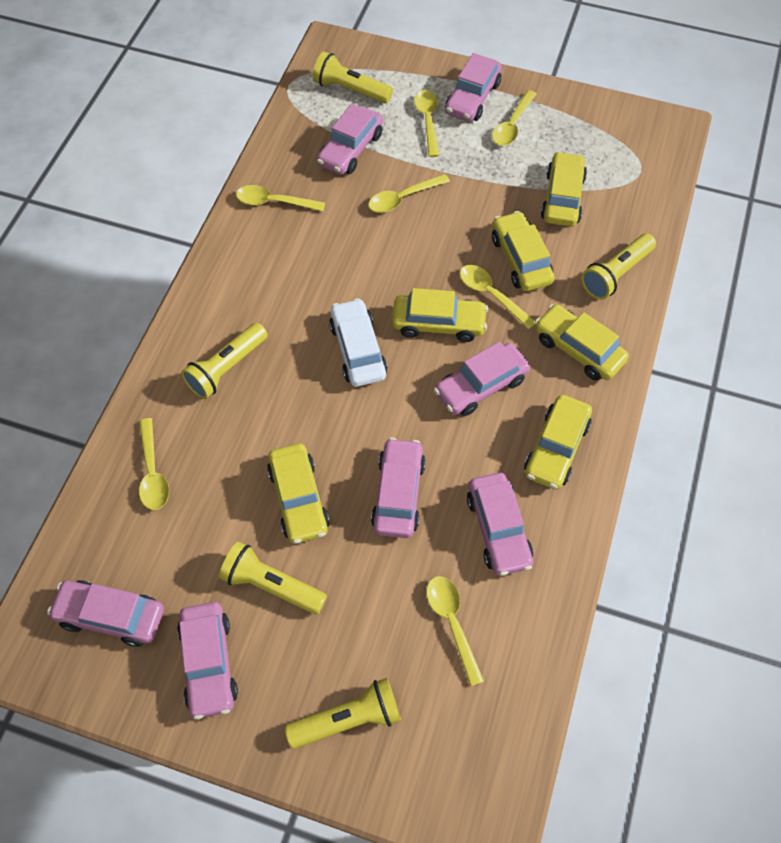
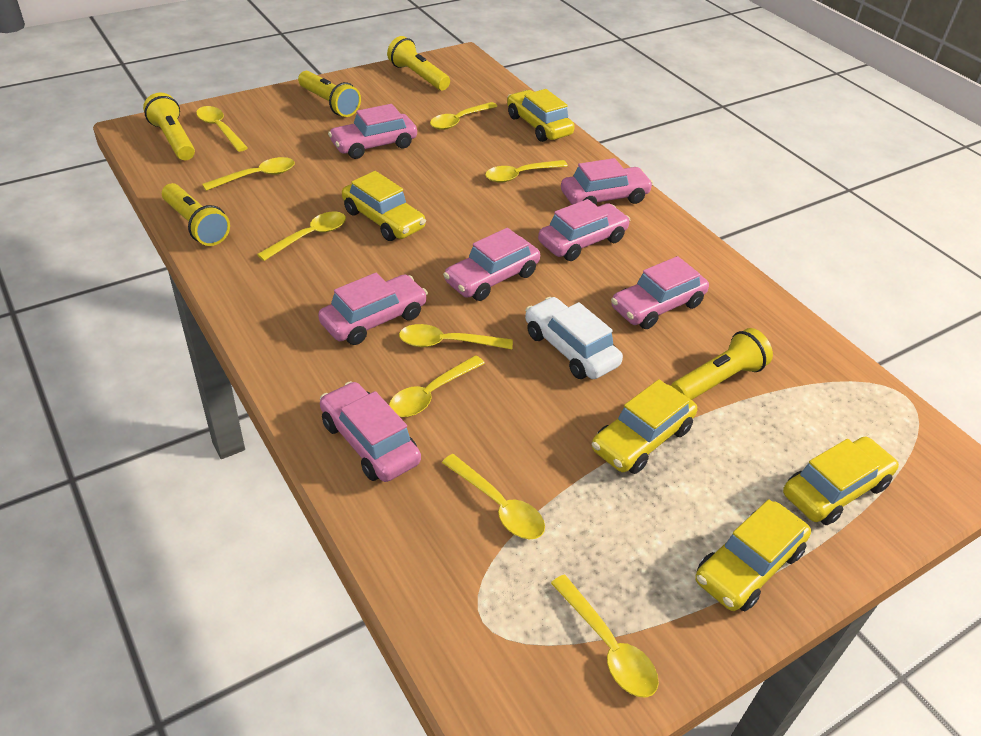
yellow car: 6 -> 5
yellow spoon: 7 -> 9

